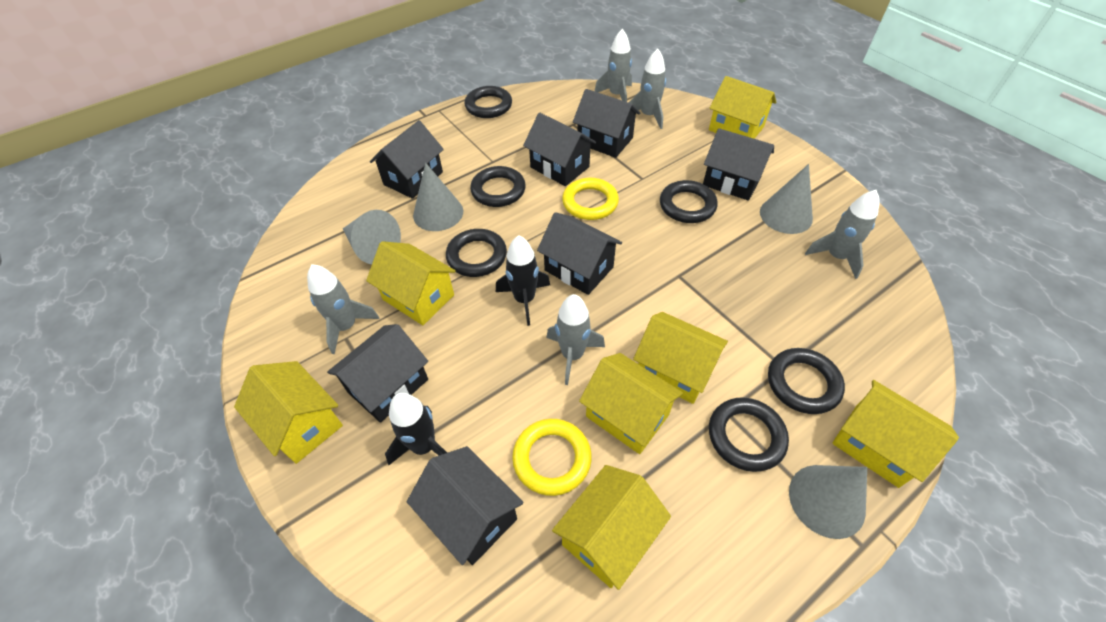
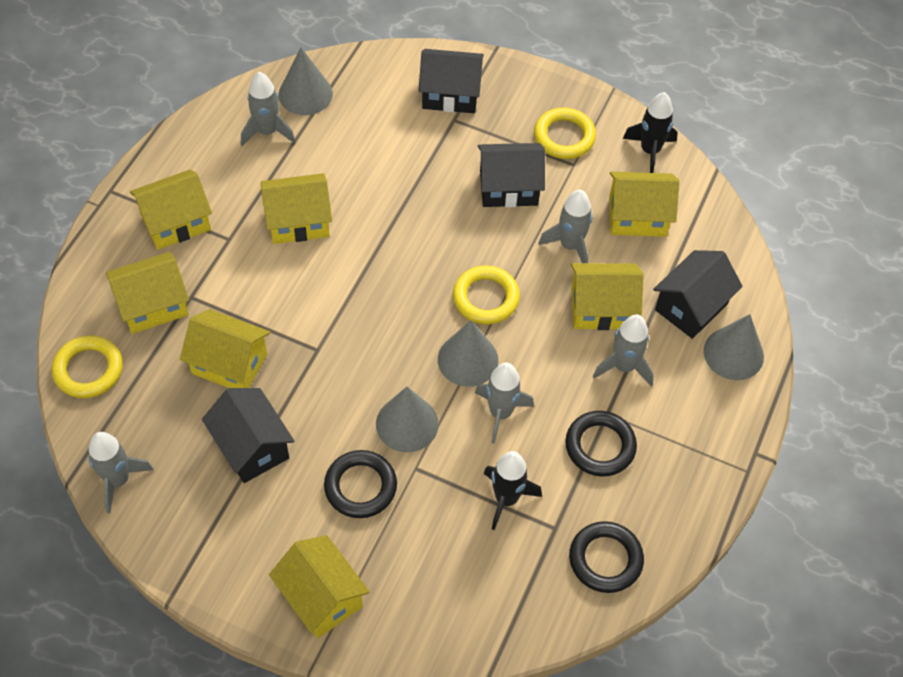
black house: 7 -> 4
black ring: 6 -> 3
yellow ring: 2 -> 3

